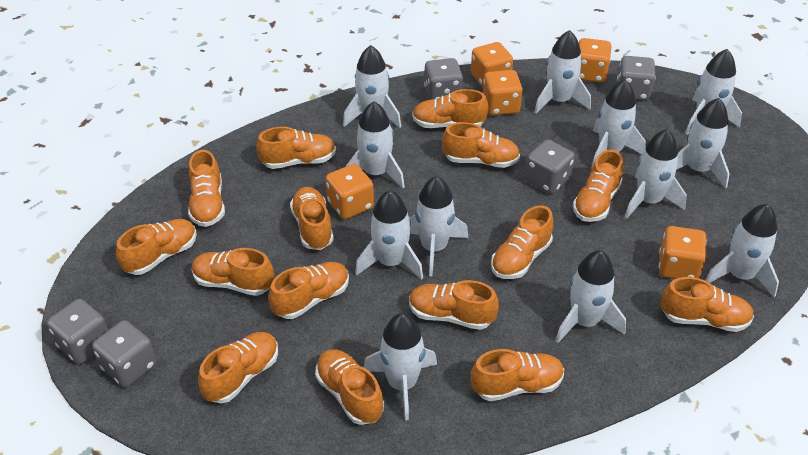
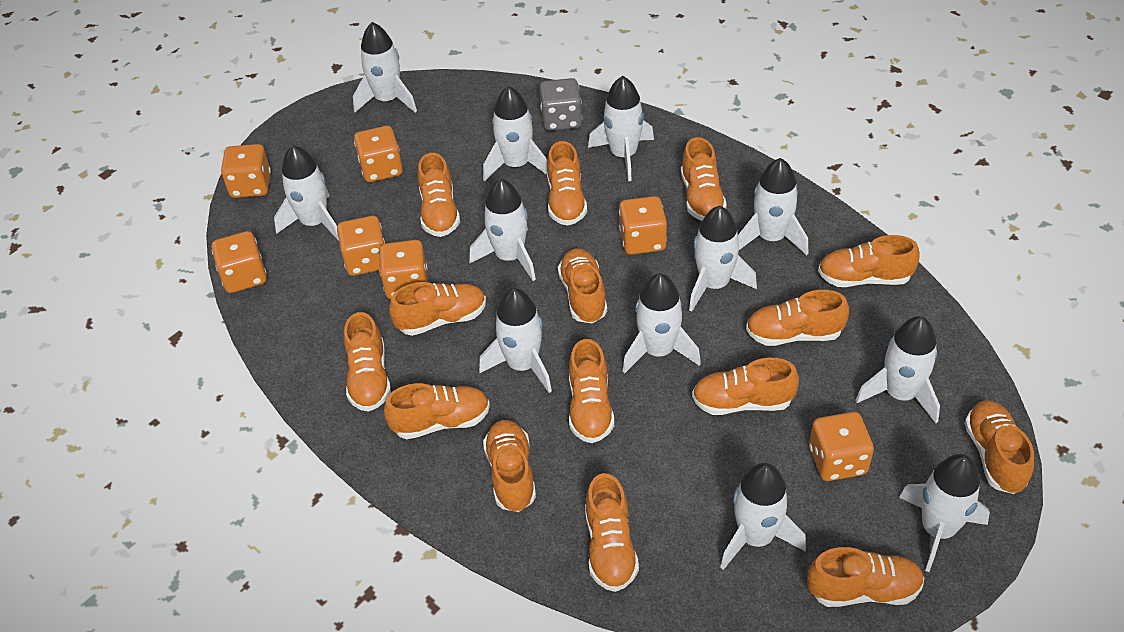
grey dice: 5 -> 1
orange dice: 5 -> 7

